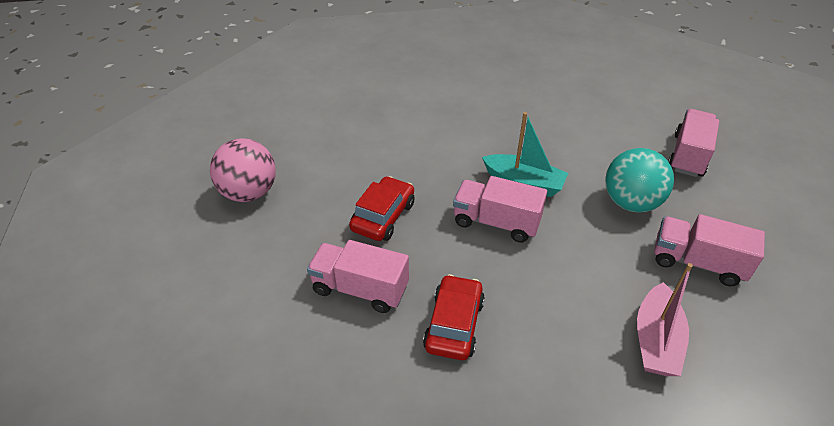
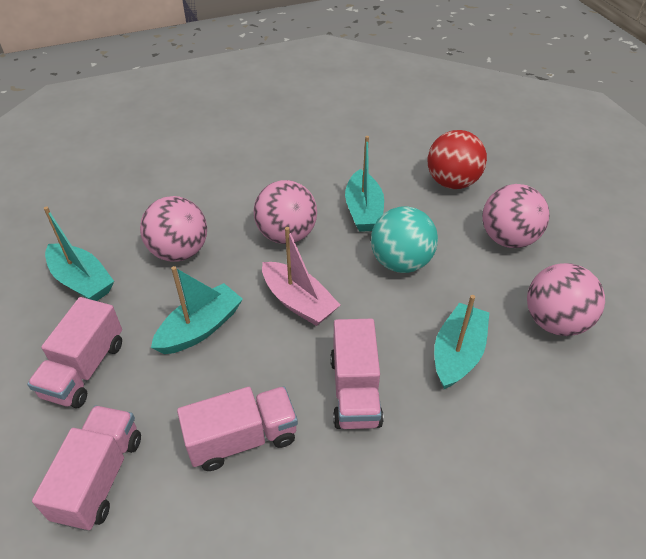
pink ball: 1 -> 4
red ball: 0 -> 1
red car: 2 -> 0
turquoise boat: 1 -> 4

